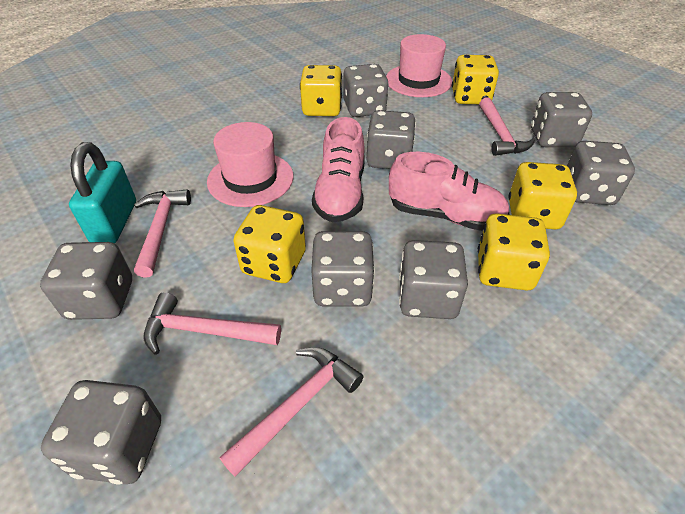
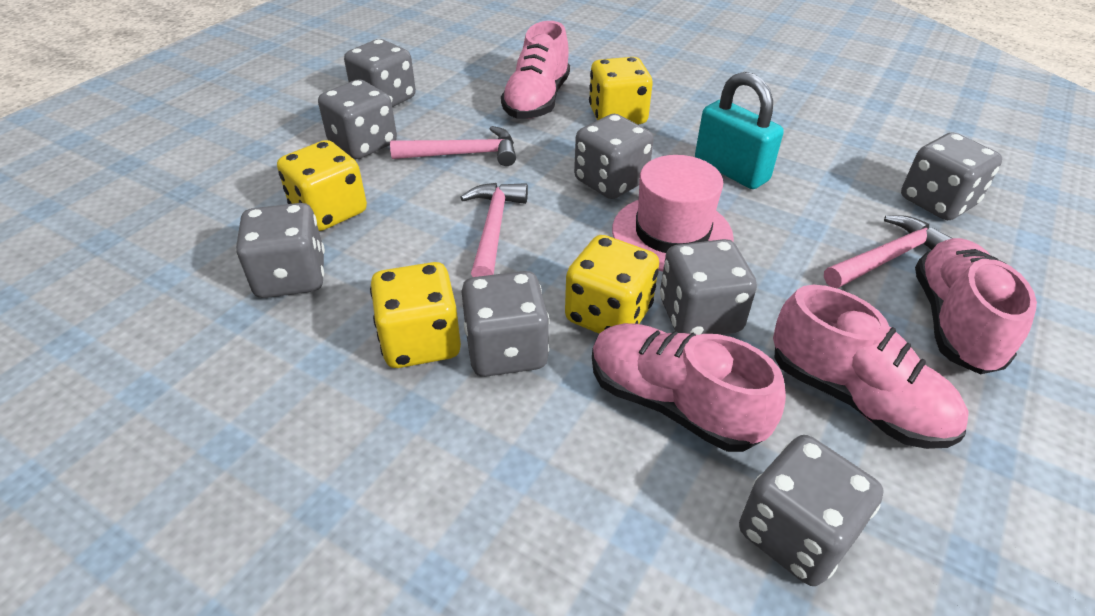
pink hammer: 4 -> 3
pink hat: 2 -> 1
pink shoe: 2 -> 4
yellow dice: 5 -> 4

